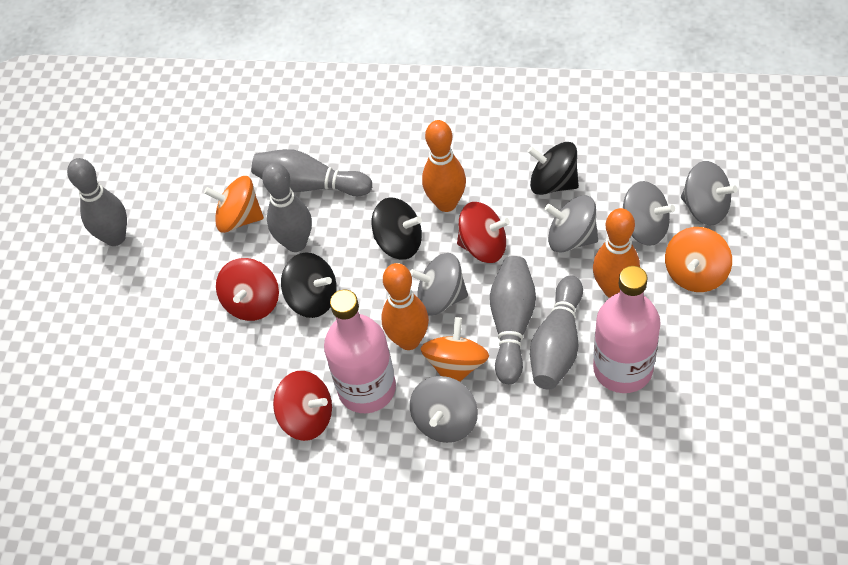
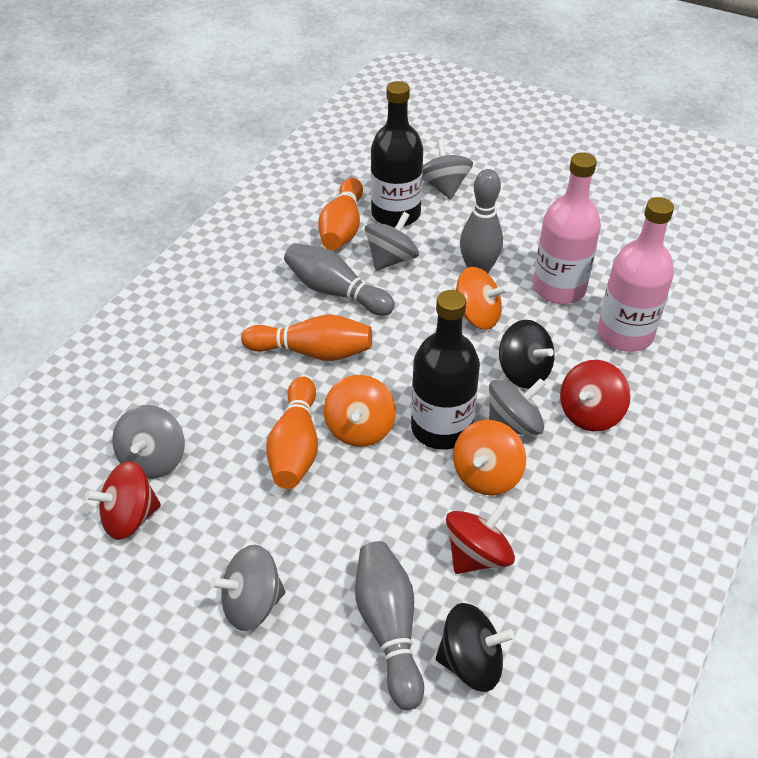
black bottle: 0 -> 2
black spinning top: 3 -> 2
grey bowling pin: 5 -> 3

